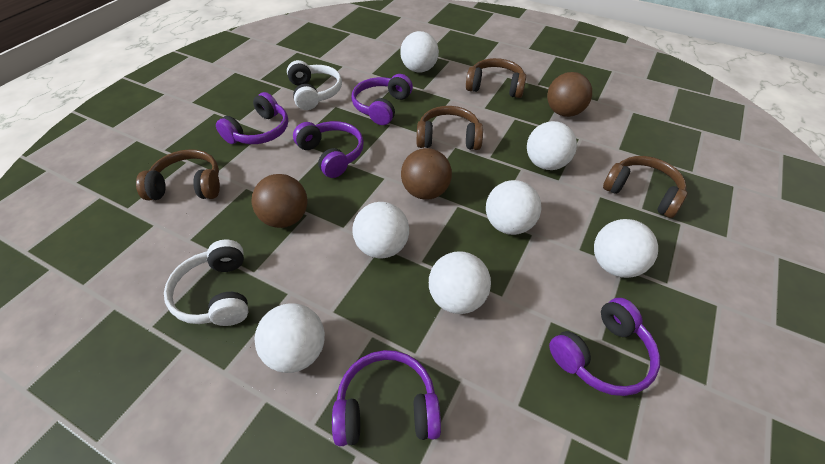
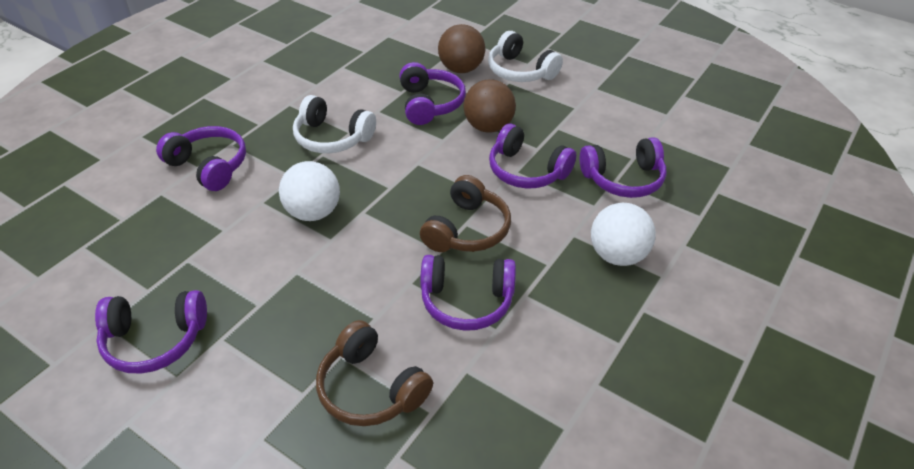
brown ball: 3 -> 2
brown headphones: 4 -> 2
purple headphones: 5 -> 6
white ball: 7 -> 2

